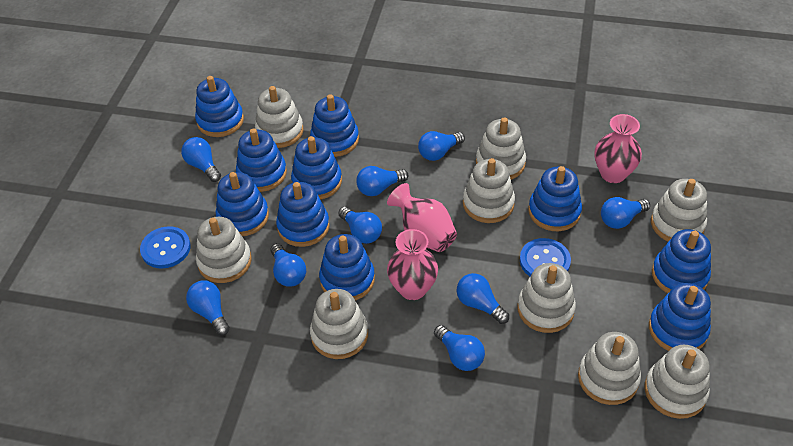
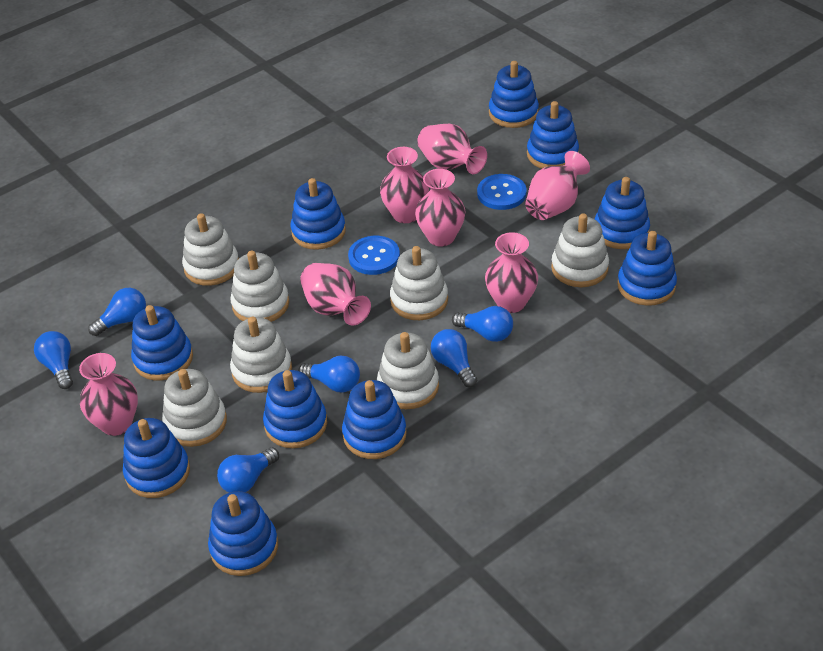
blue light bulb: 9 -> 6
pink vase: 3 -> 7
white stacking toy: 9 -> 7

